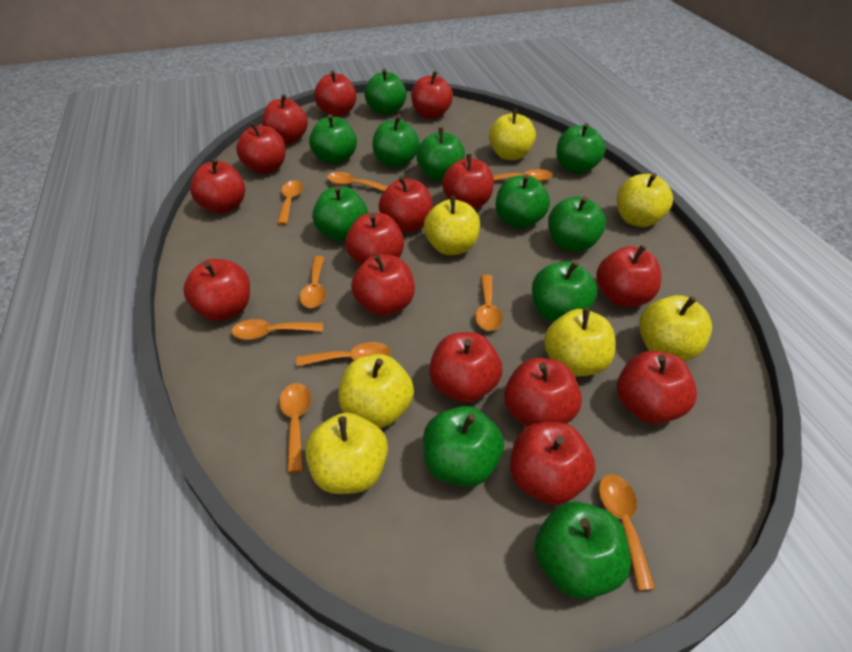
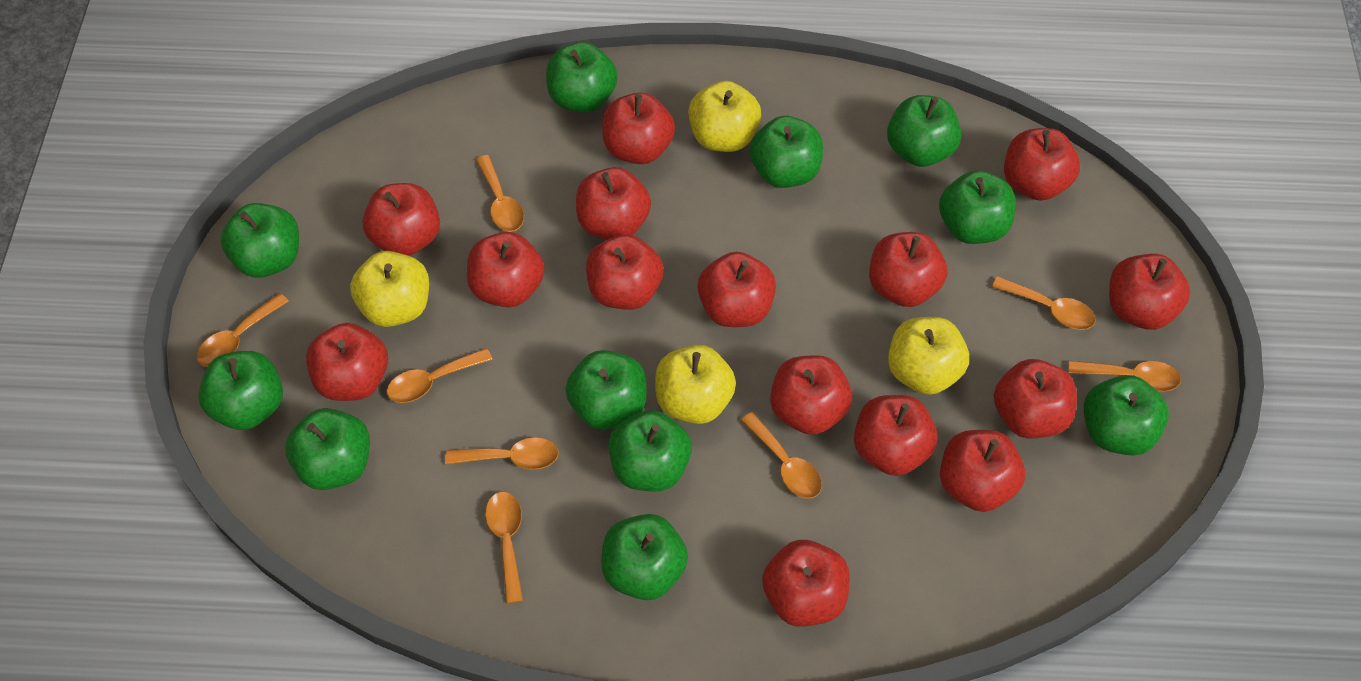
orange spoon: 9 -> 8
yellow apple: 7 -> 4

